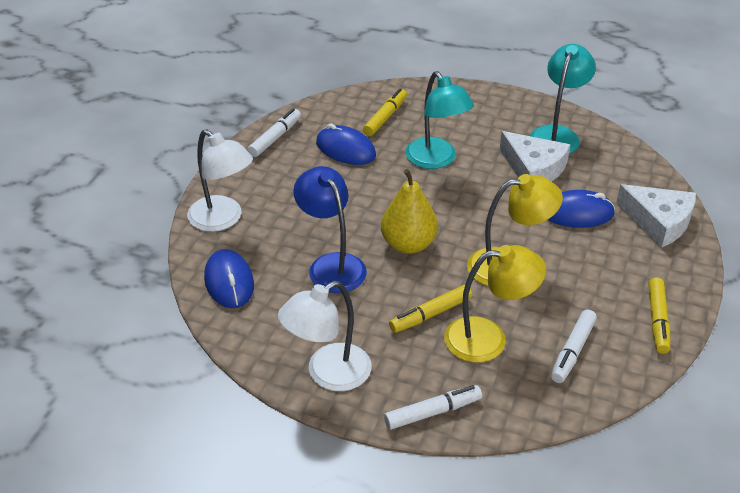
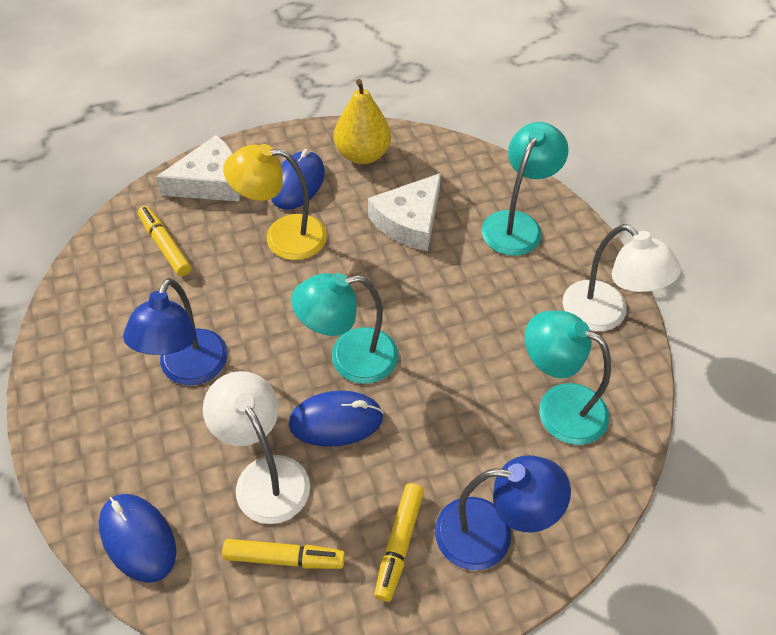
blue lamp: 1 -> 2
turquoise lamp: 2 -> 3
white marker: 3 -> 0
yellow lamp: 2 -> 1

